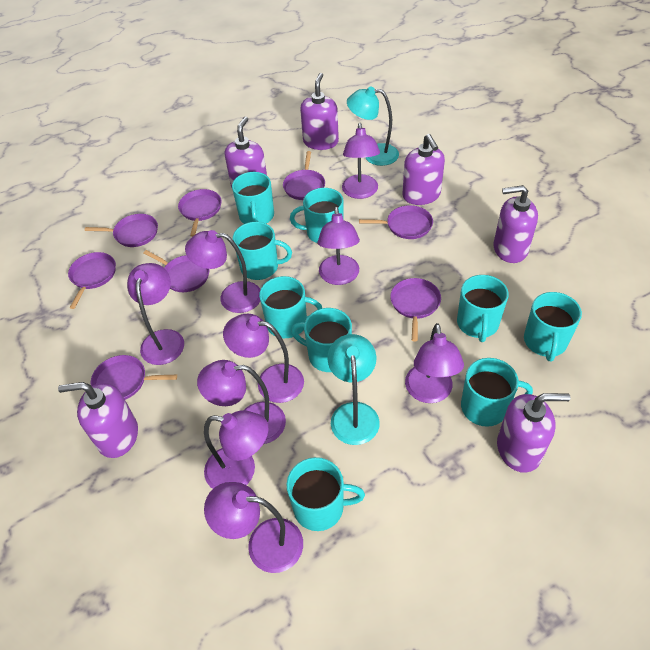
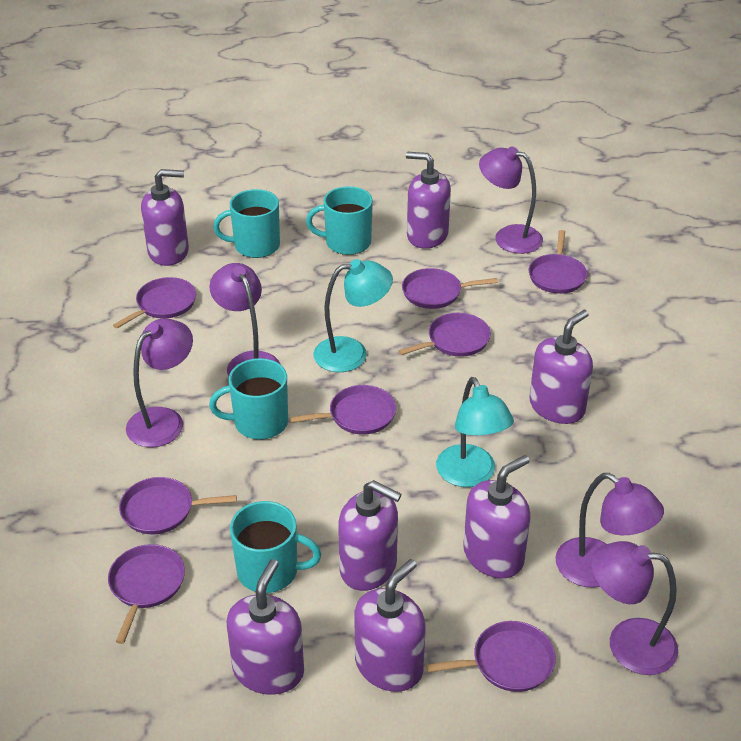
purple lamp: 9 -> 5
purple soap dispenser: 6 -> 7
turquoise mug: 9 -> 4

